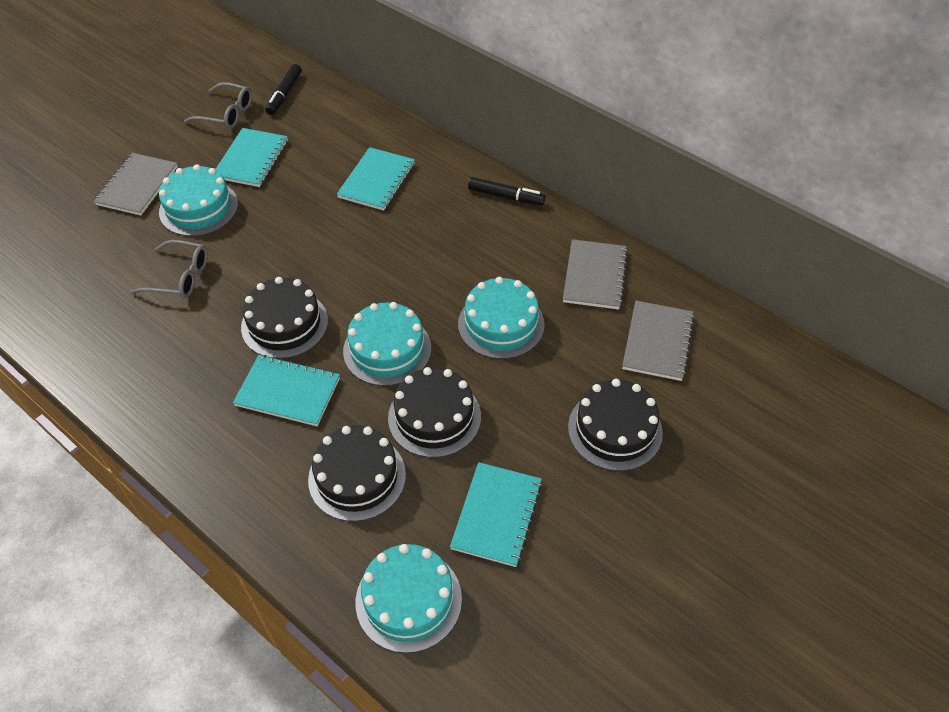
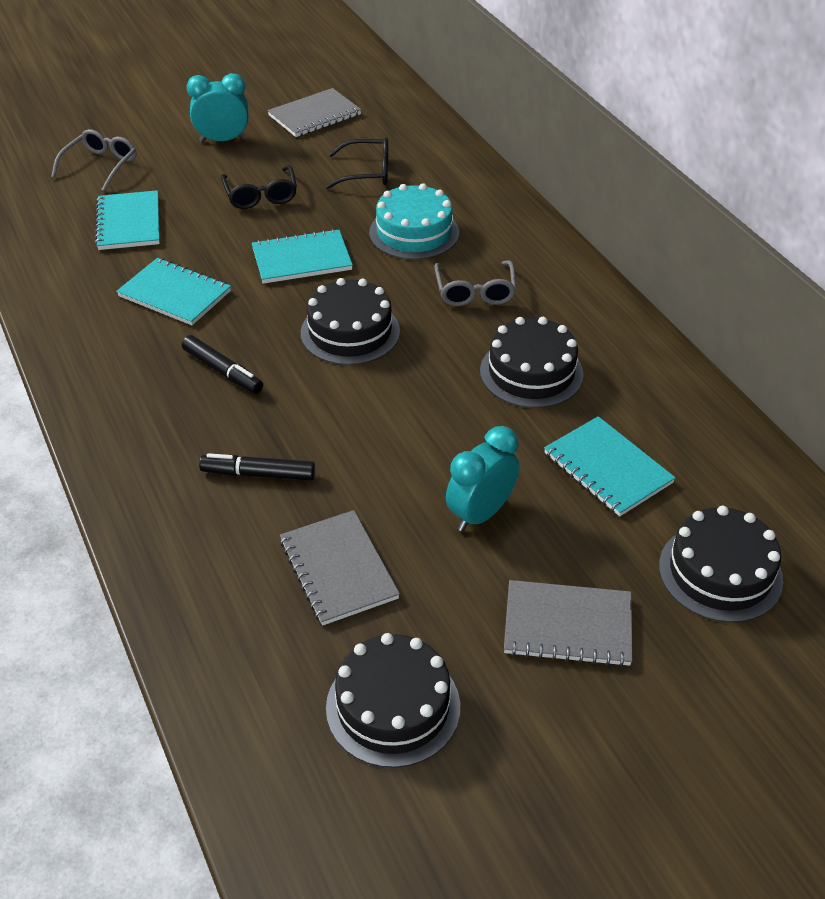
black glasses: 0 -> 2
turquoise cake: 4 -> 1
turquoise clock: 0 -> 2

